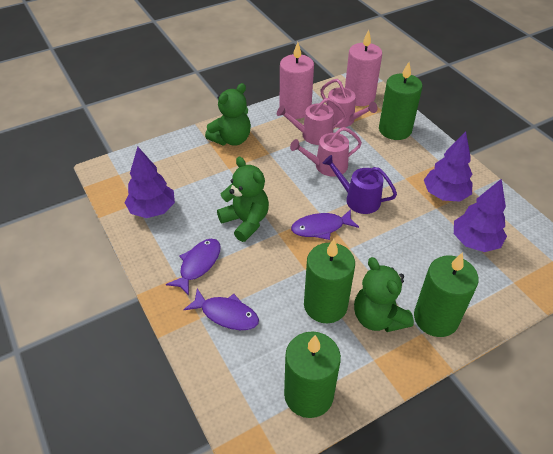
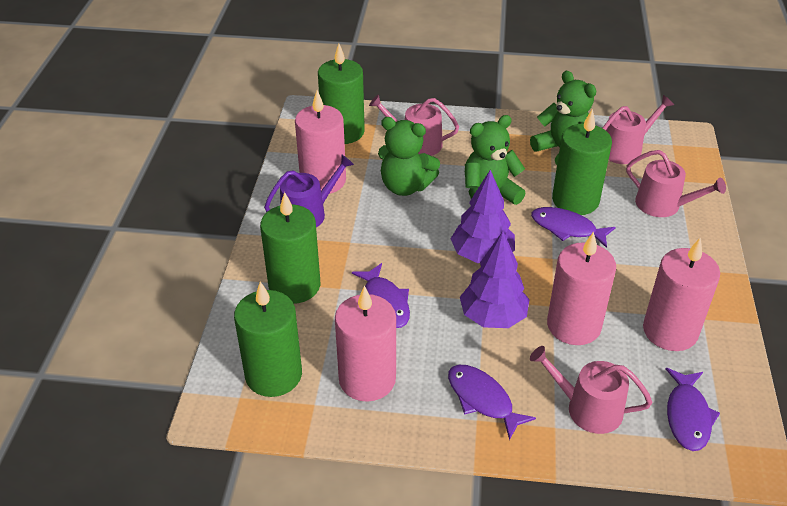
pink candle: 2 -> 4
pink watering can: 3 -> 4
purple fish: 3 -> 4
purple tree: 3 -> 2

